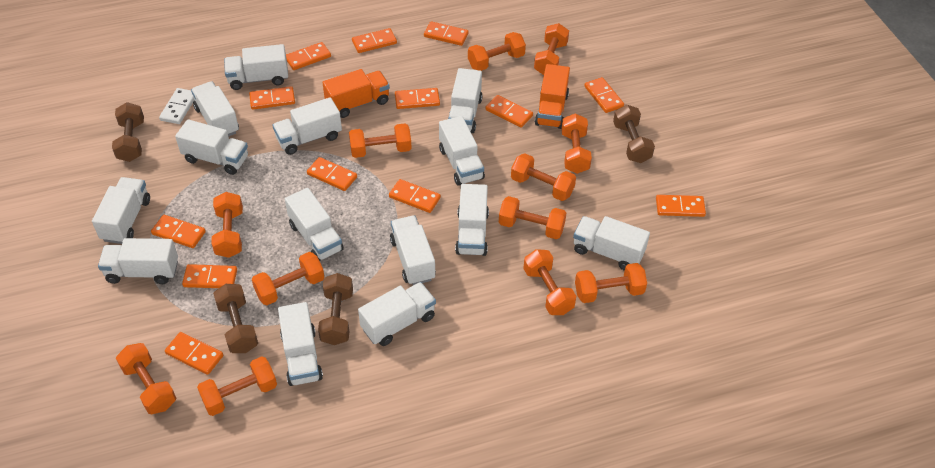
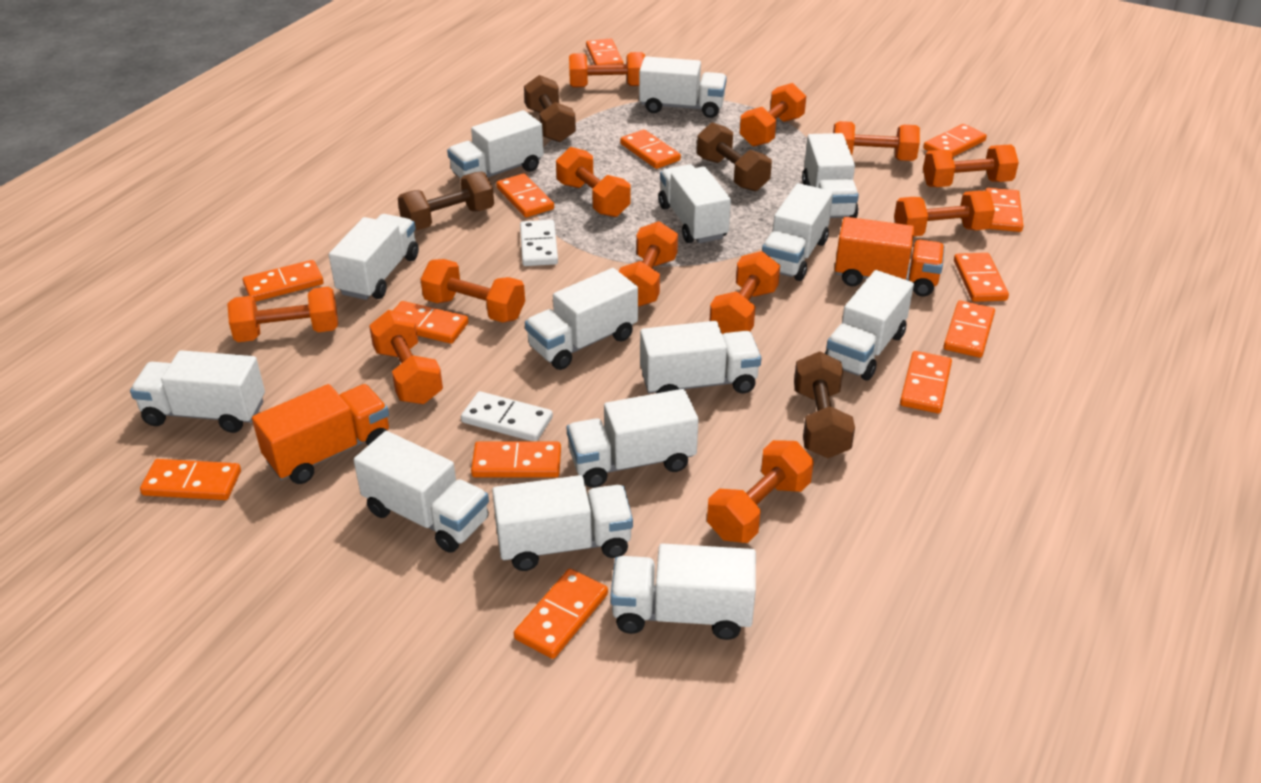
white domino: 1 -> 2

